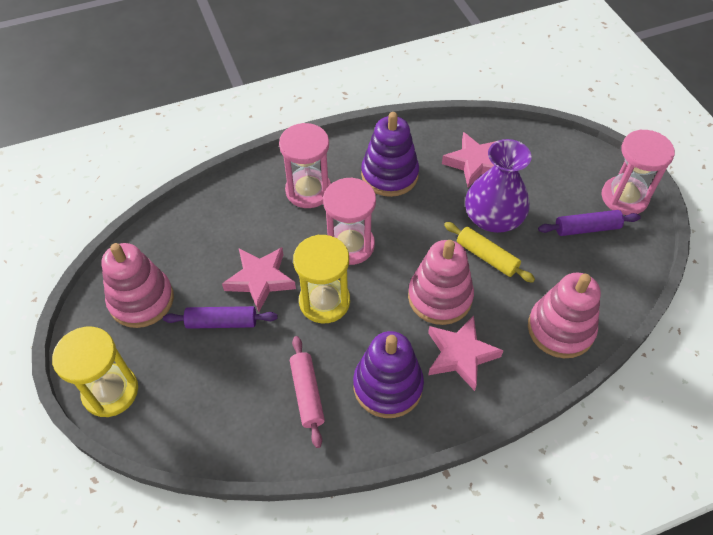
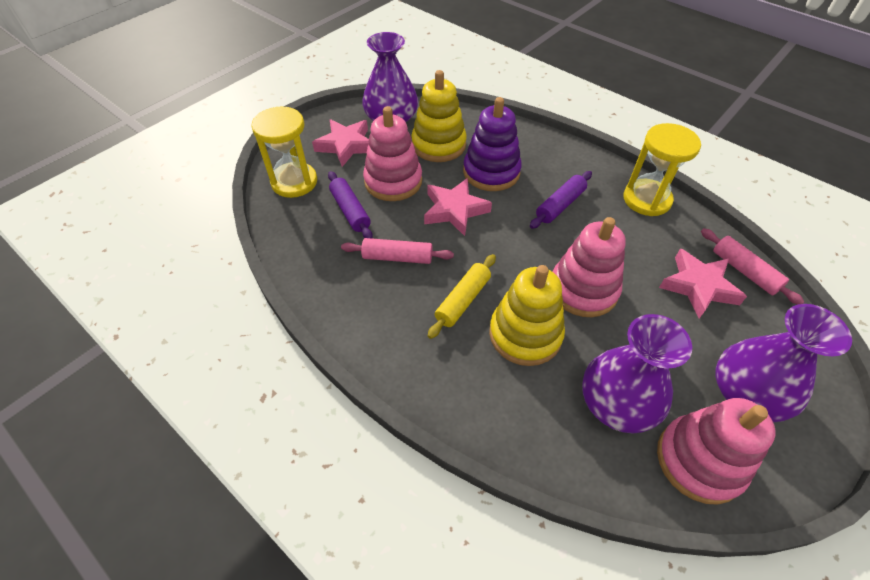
pink hourglass: 3 -> 0
pink rolling pin: 1 -> 2
purple stacking toy: 2 -> 1
purple vase: 1 -> 3
yellow stacking toy: 0 -> 2

